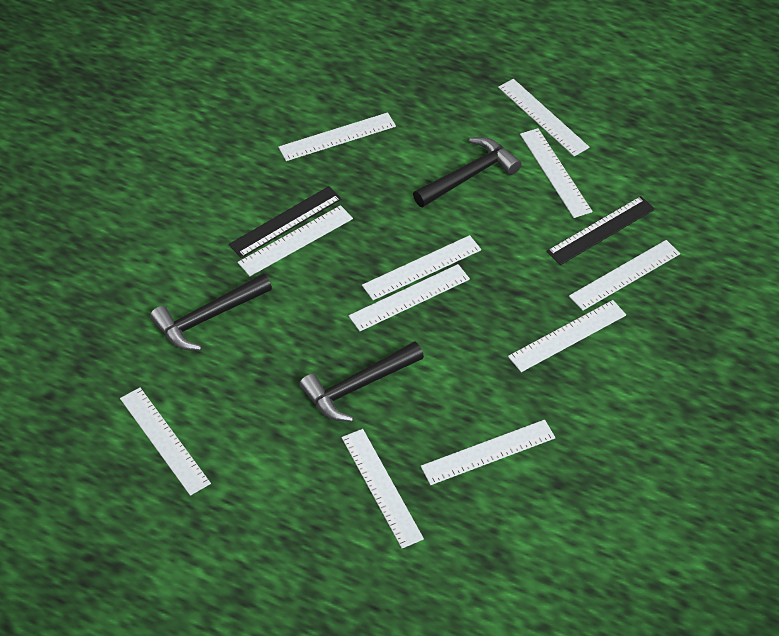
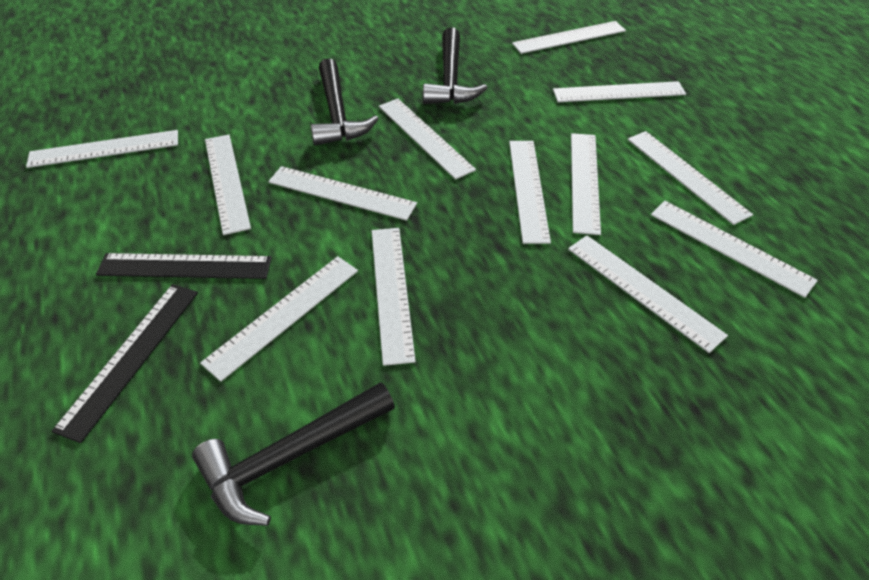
white ruler: 11 -> 13

